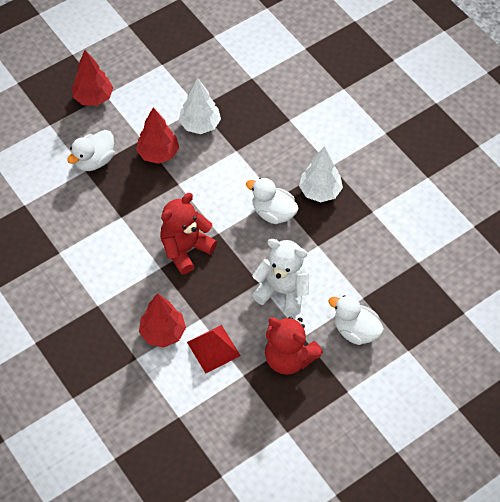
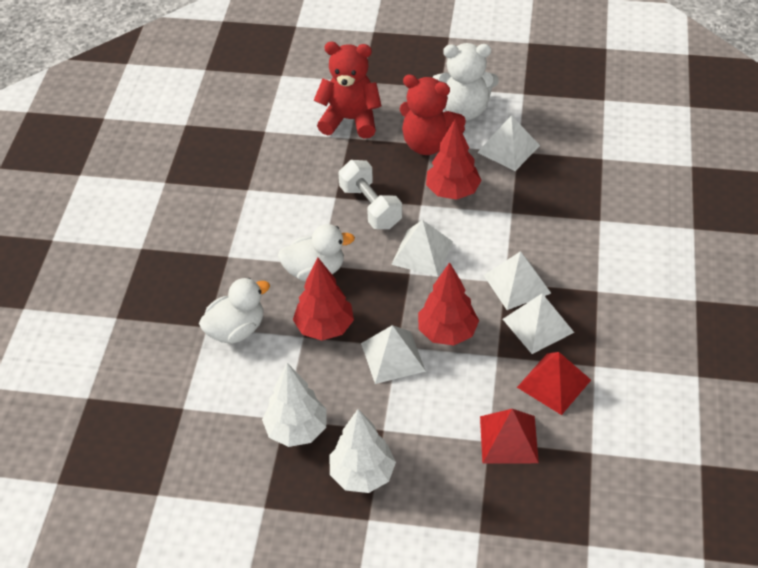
red pyramid: 1 -> 2
white duck: 3 -> 2
white dumbbell: 0 -> 1
white pyramid: 0 -> 5

